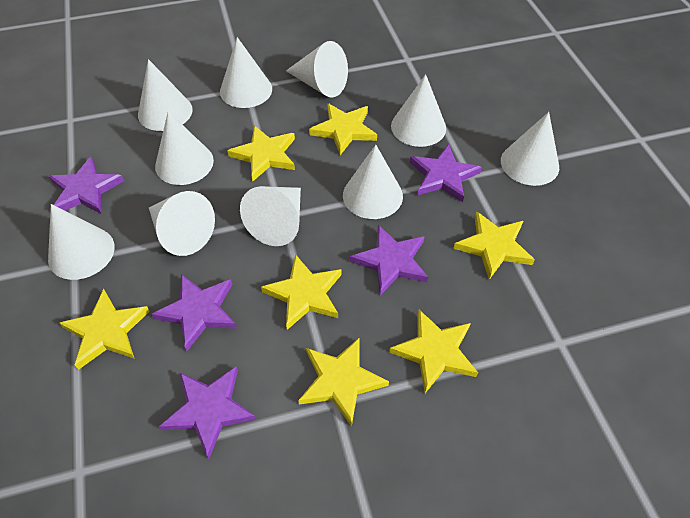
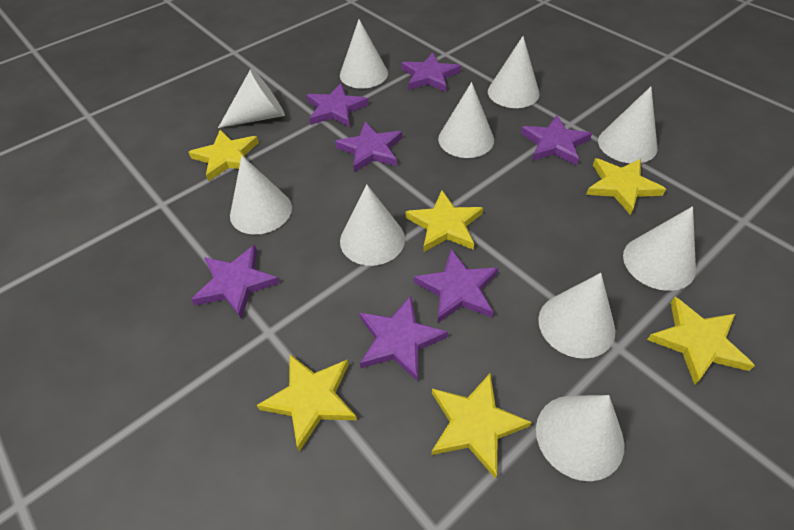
purple star: 5 -> 7
yellow star: 7 -> 6

